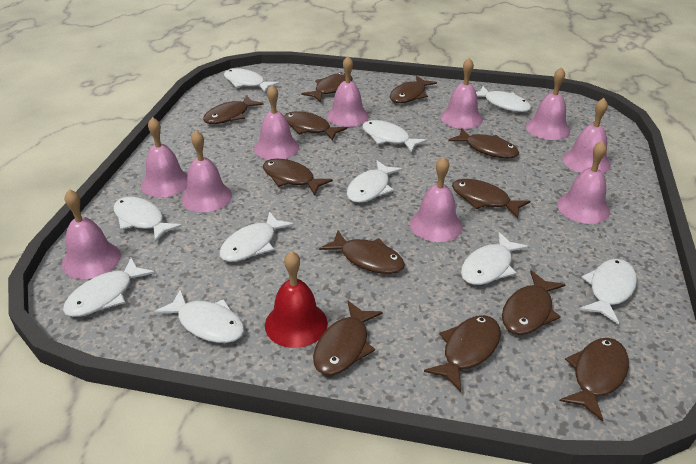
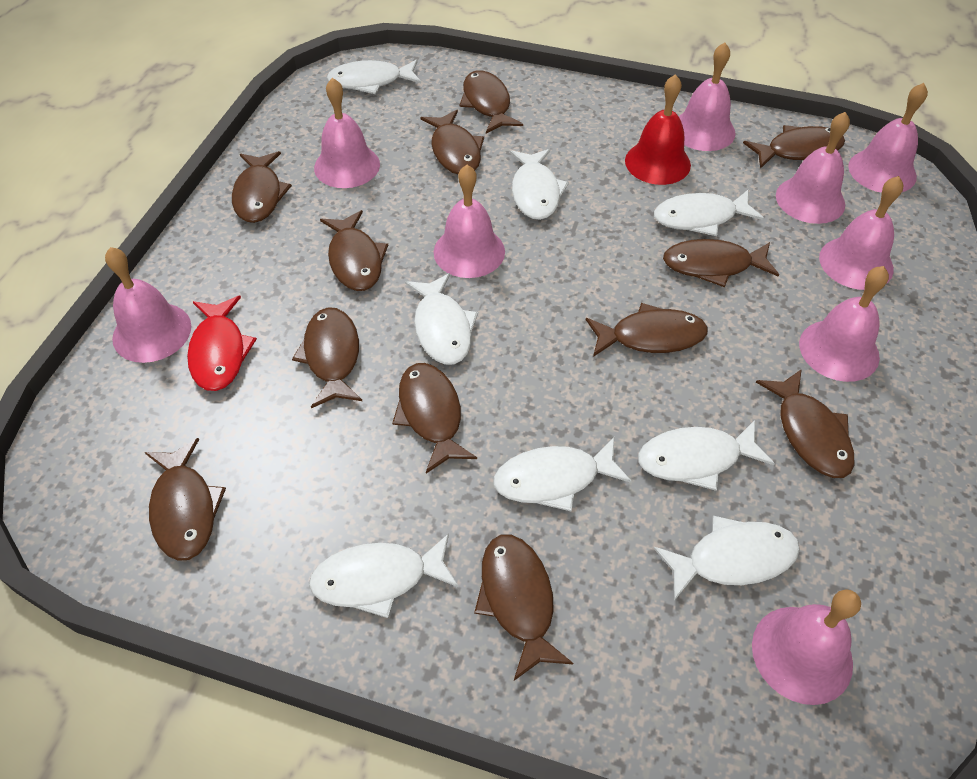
pink bell: 10 -> 9
red fish: 0 -> 1
white fish: 10 -> 8

